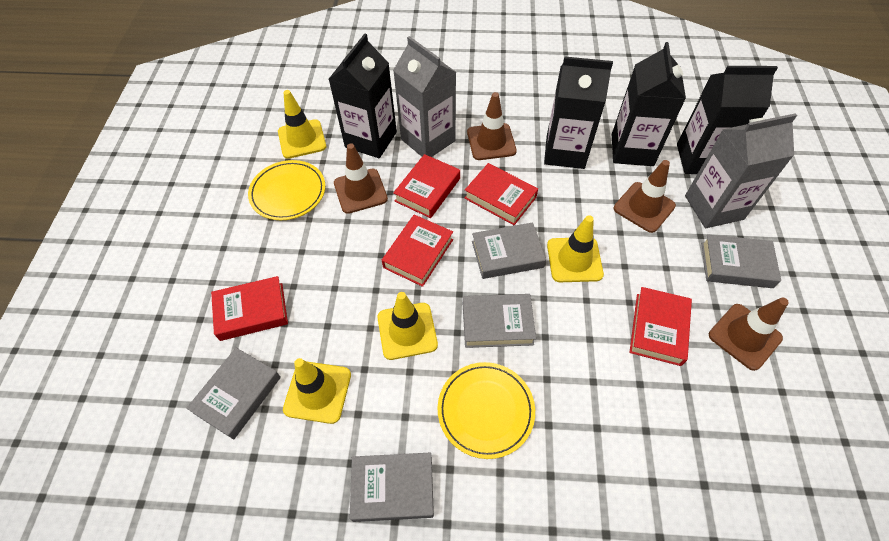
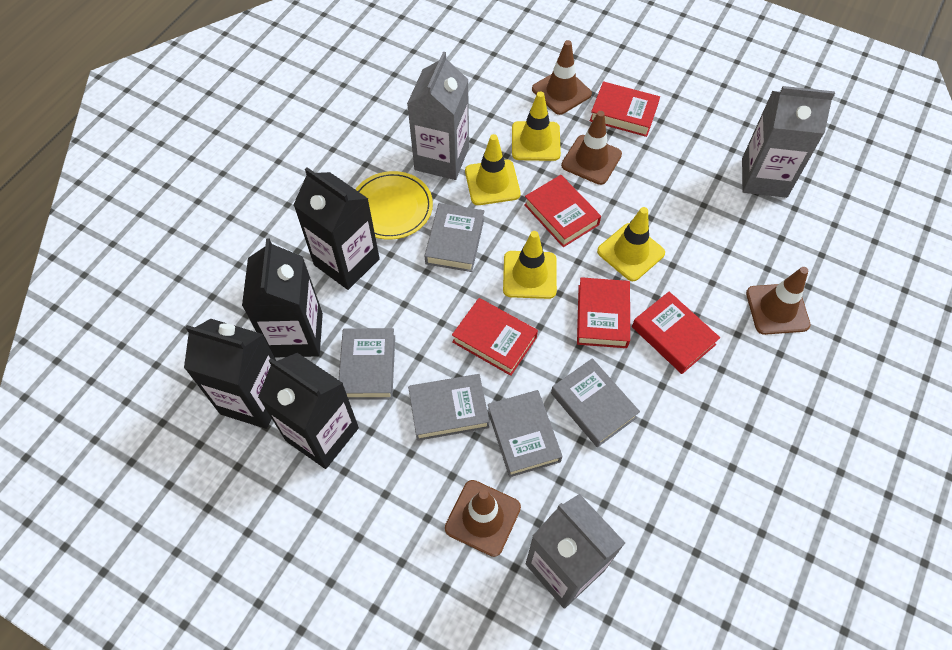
grey carton: 2 -> 3
yellow plate: 2 -> 1

